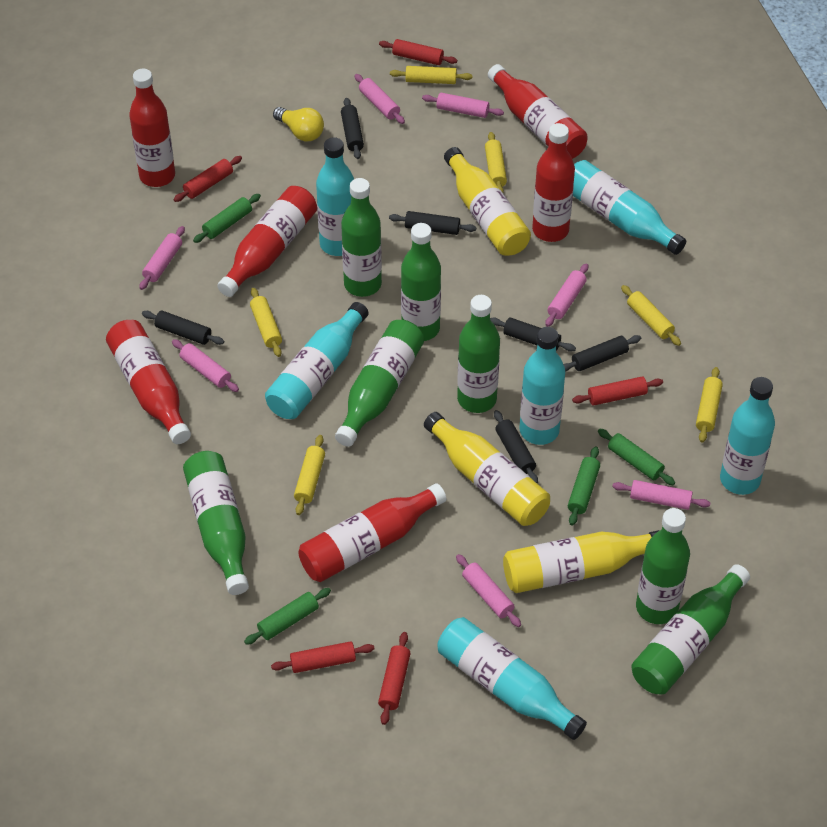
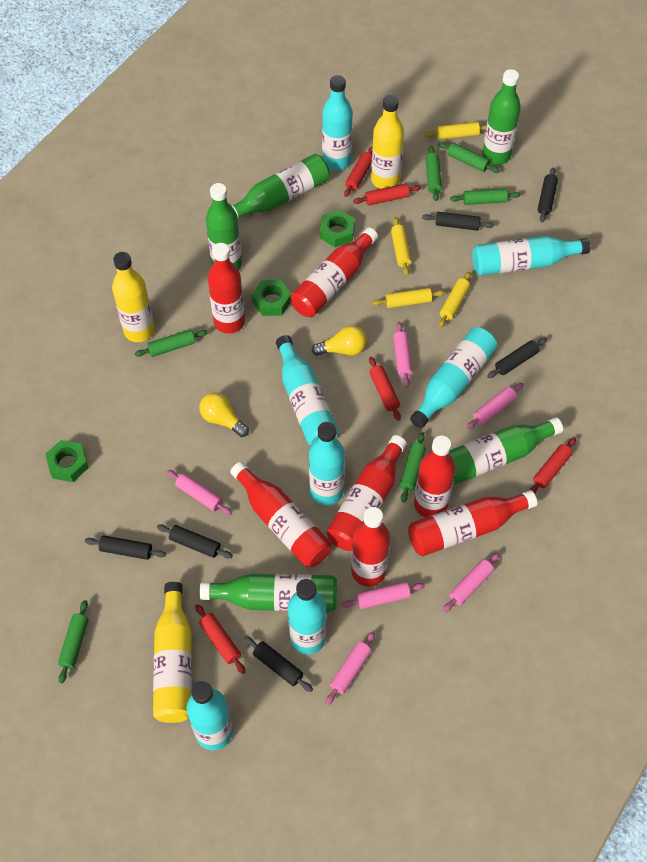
green bottle: 7 -> 5
green nut: 0 -> 3
green rolling pin: 4 -> 6
pink rolling pin: 7 -> 6
red bottle: 6 -> 7
turquoise bottle: 6 -> 7
yellow light bulb: 1 -> 2
yellow rolling pin: 6 -> 4

